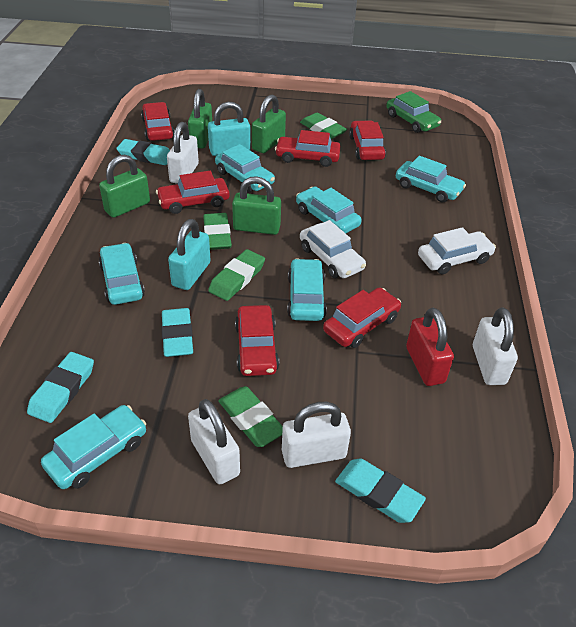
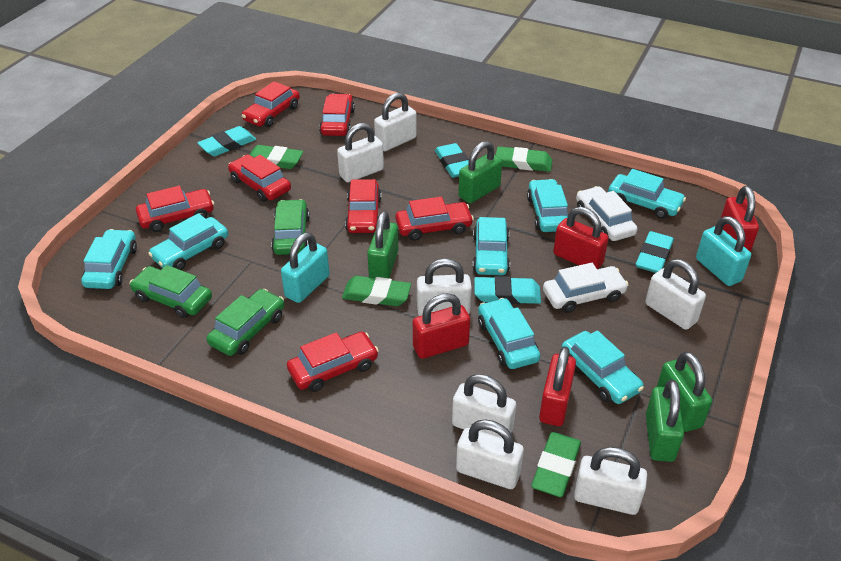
green car: 1 -> 3
red car: 6 -> 7
red padlock: 1 -> 4
turquoise car: 6 -> 7
white padlock: 4 -> 7

